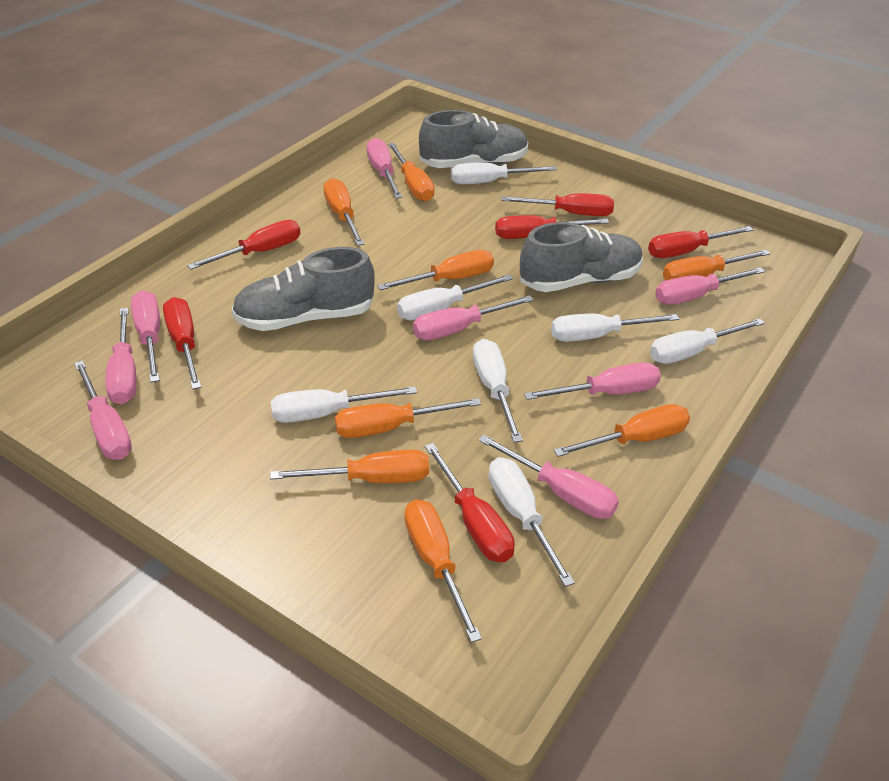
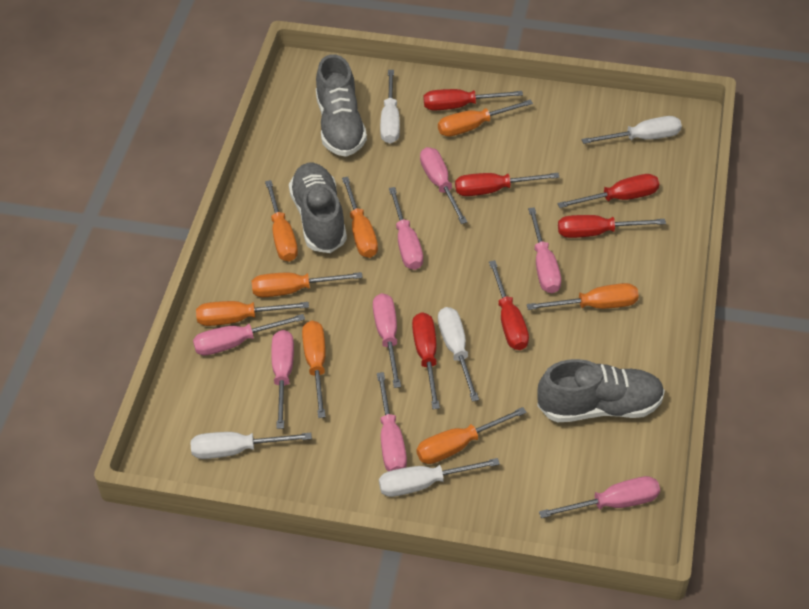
white screwdriver: 7 -> 5

